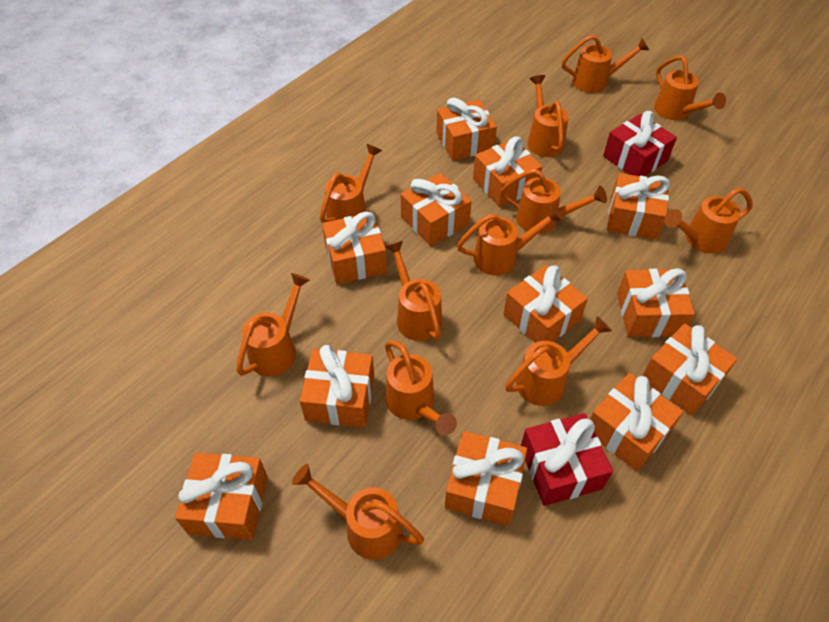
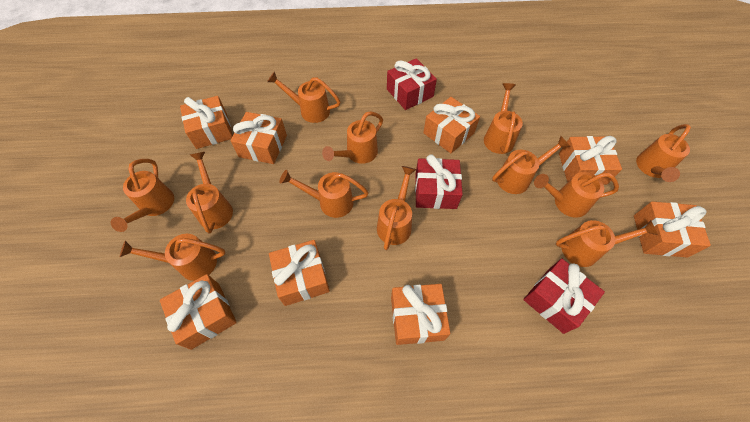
orange gift: 12 -> 8
red gift: 2 -> 3

